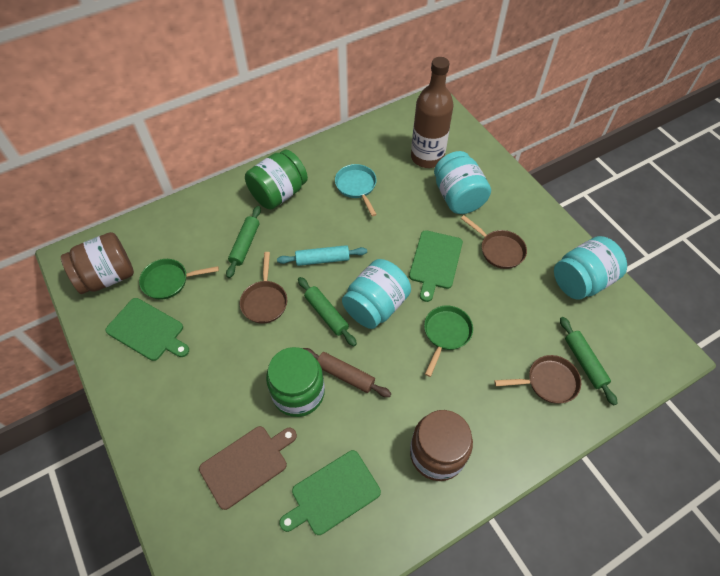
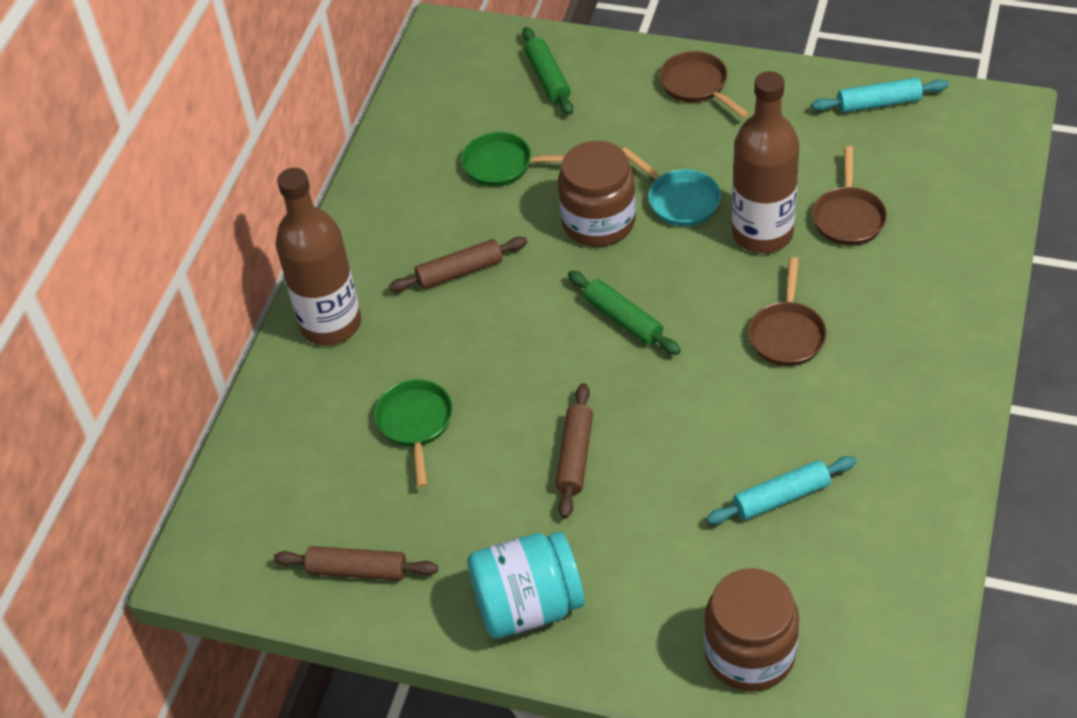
brown bottle: 1 -> 2
brown cutting board: 1 -> 0
brown rolling pin: 1 -> 3
green cutting board: 3 -> 0
green jar: 2 -> 0
green rolling pin: 3 -> 2
turquoise jar: 3 -> 1
turquoise rolling pin: 1 -> 2

